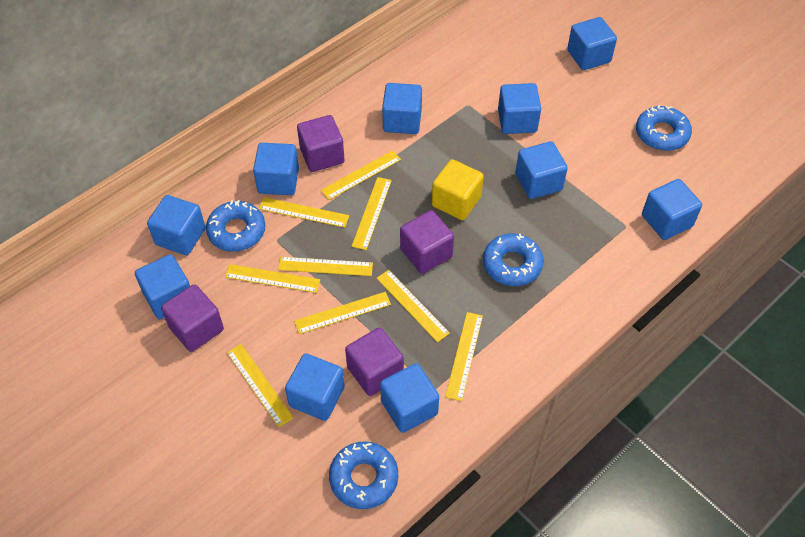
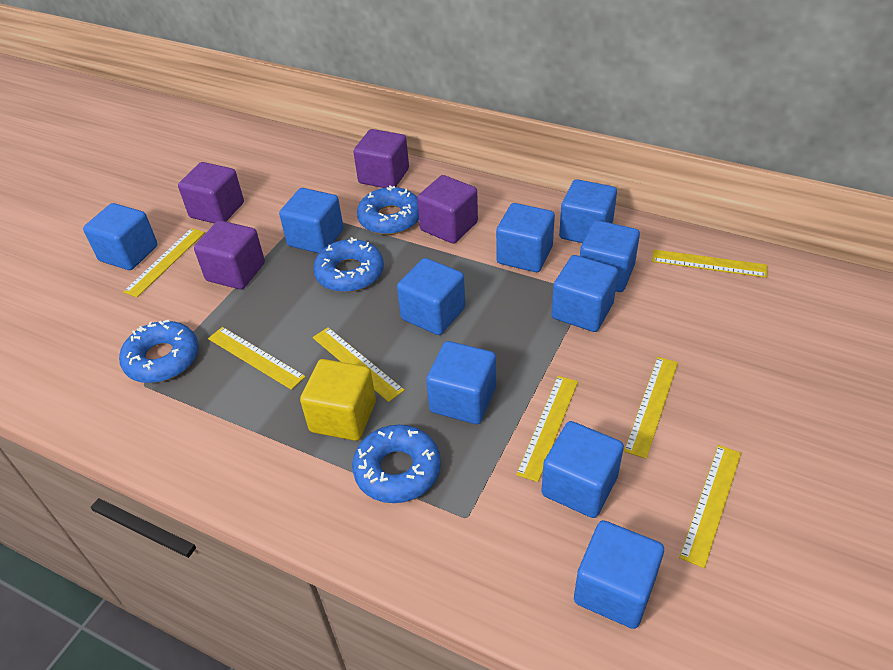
yellow ruler: 9 -> 7

